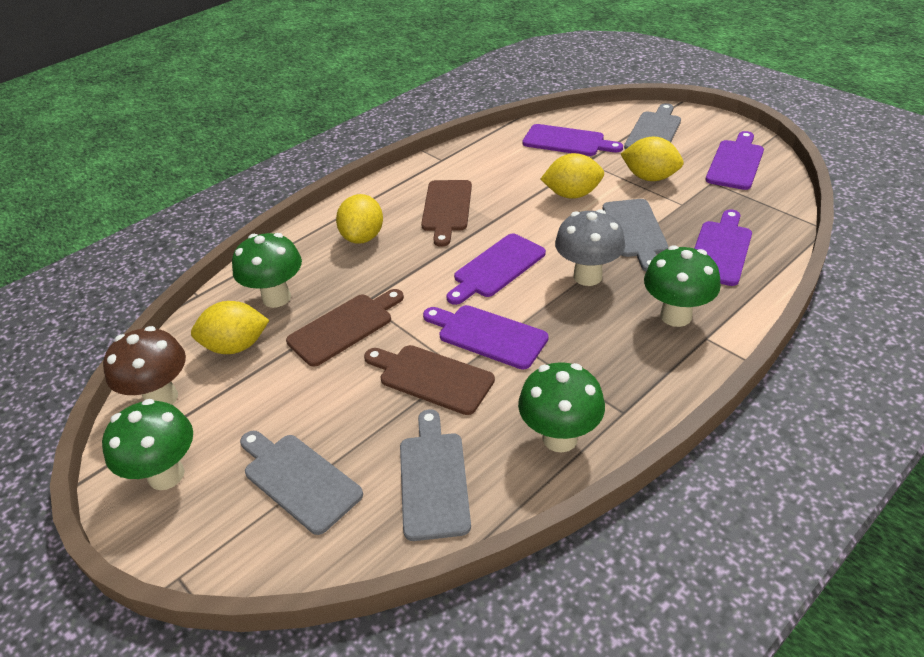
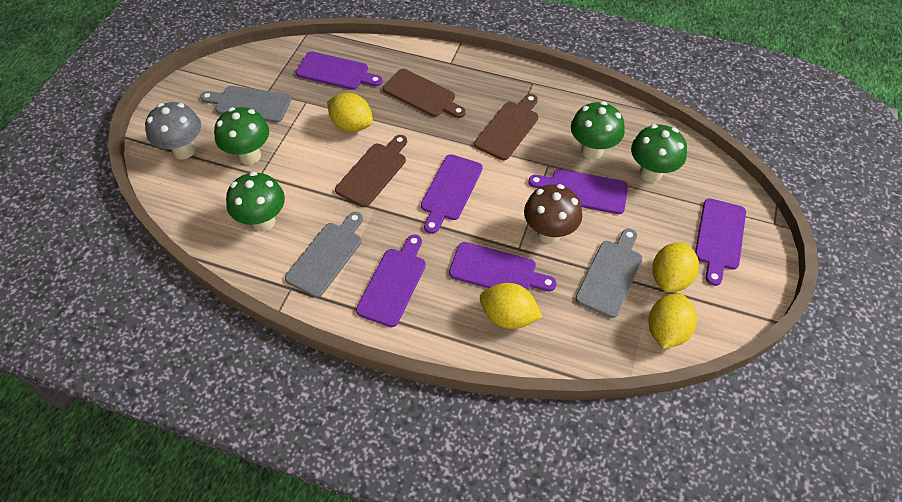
grey cutting board: 4 -> 3
purple cutting board: 5 -> 6

